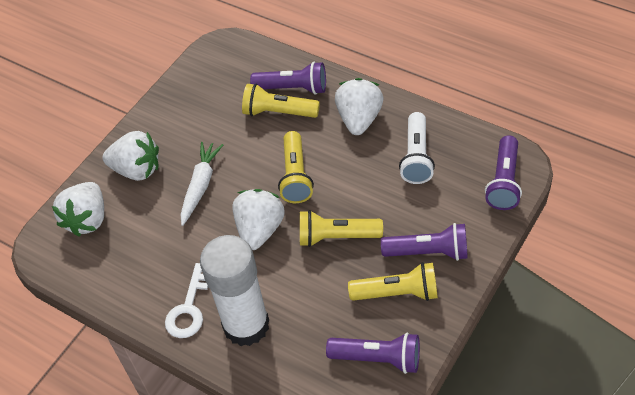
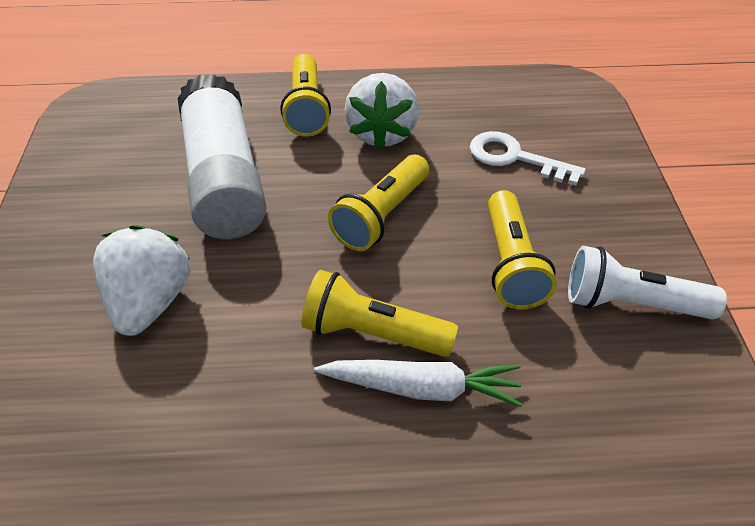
purple flashlight: 4 -> 0
white strawberry: 4 -> 2

